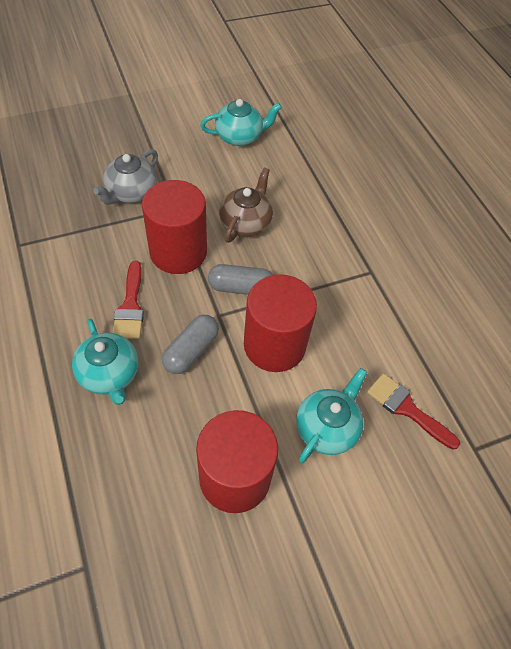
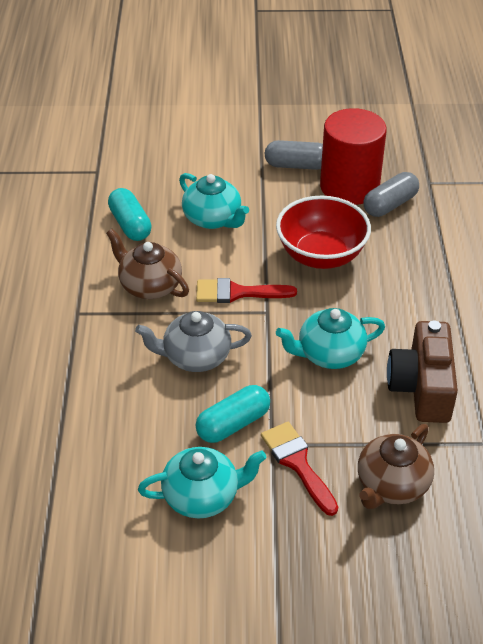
brown camera: 0 -> 1
brown teapot: 1 -> 2
red bowl: 0 -> 1
red cylinder: 3 -> 1
turquoise capsule: 0 -> 2

